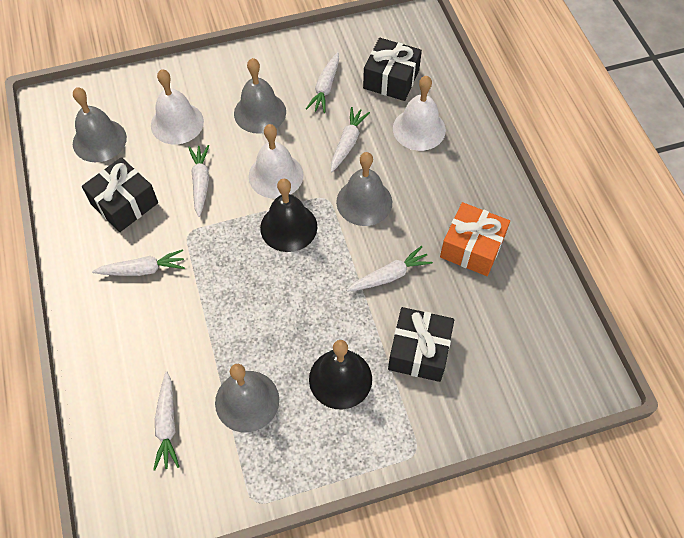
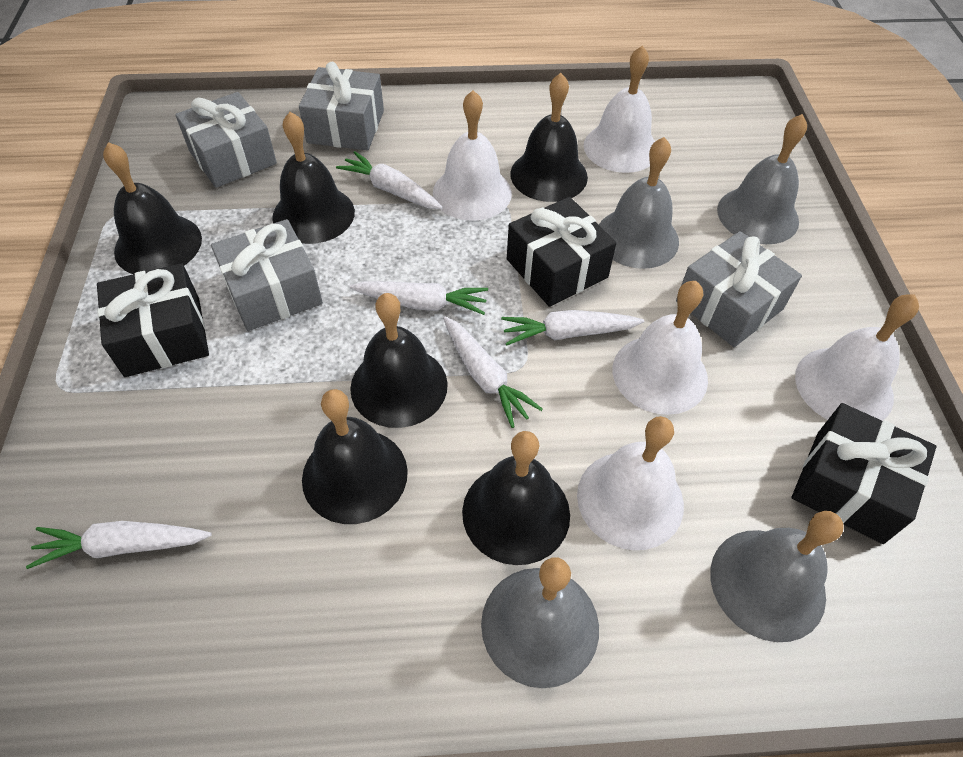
black bell: 2 -> 6
grey gift: 0 -> 4
orange gift: 1 -> 0
white bell: 3 -> 5
white carrot: 6 -> 5

